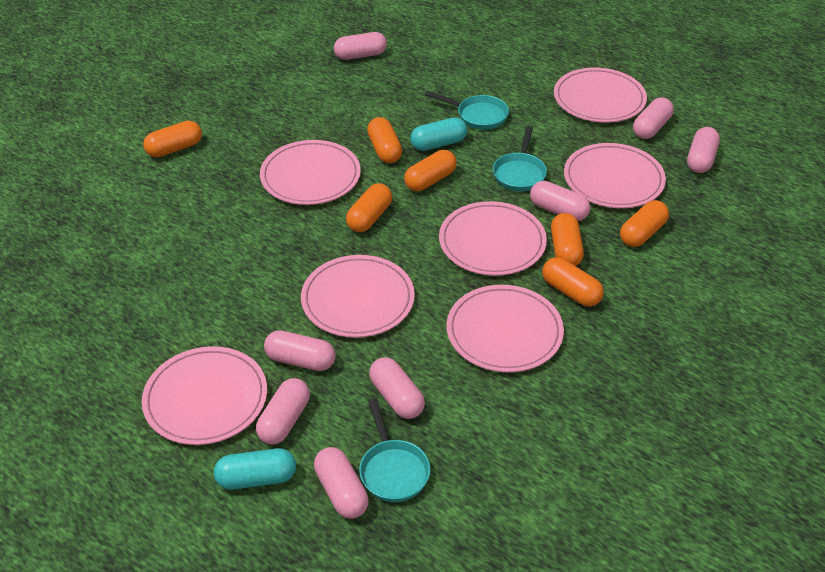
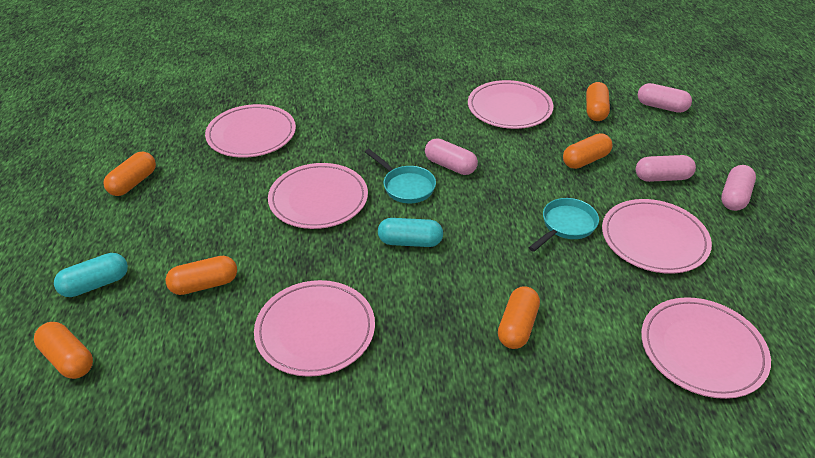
orange capsule: 7 -> 6
pink capsule: 8 -> 4
pink plate: 7 -> 6
turquoise pan: 3 -> 2

